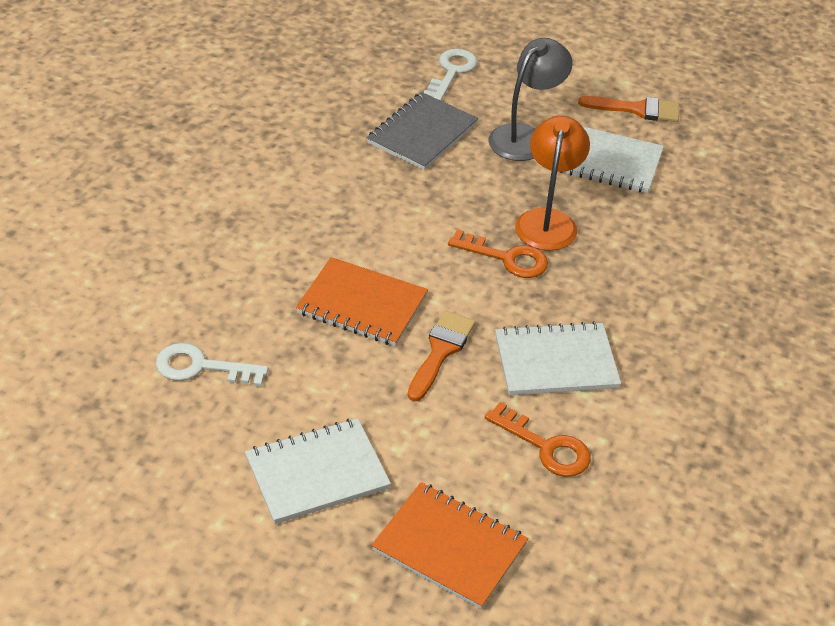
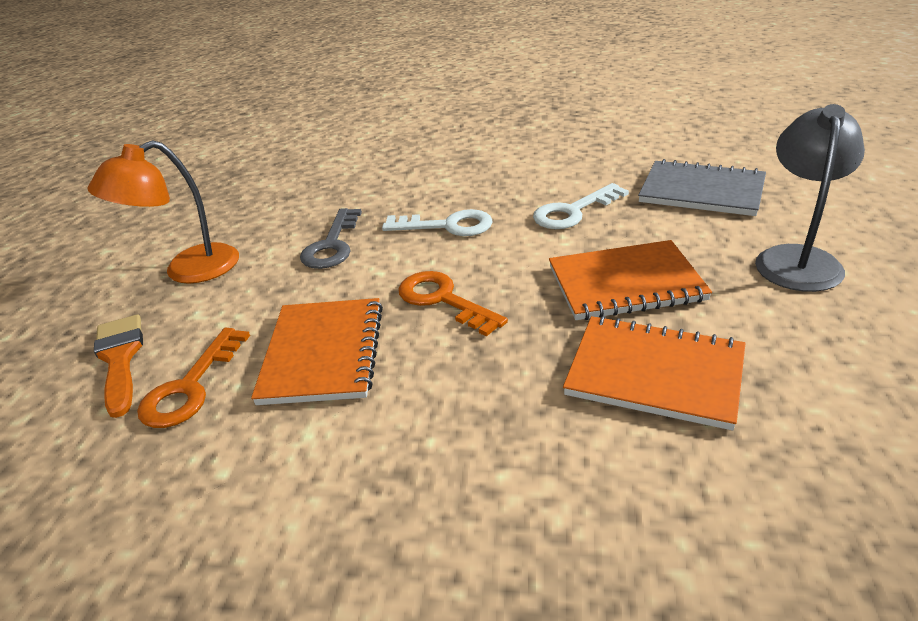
grey key: 0 -> 1
orange brush: 2 -> 1
orange notebook: 2 -> 3
white notebook: 3 -> 0

